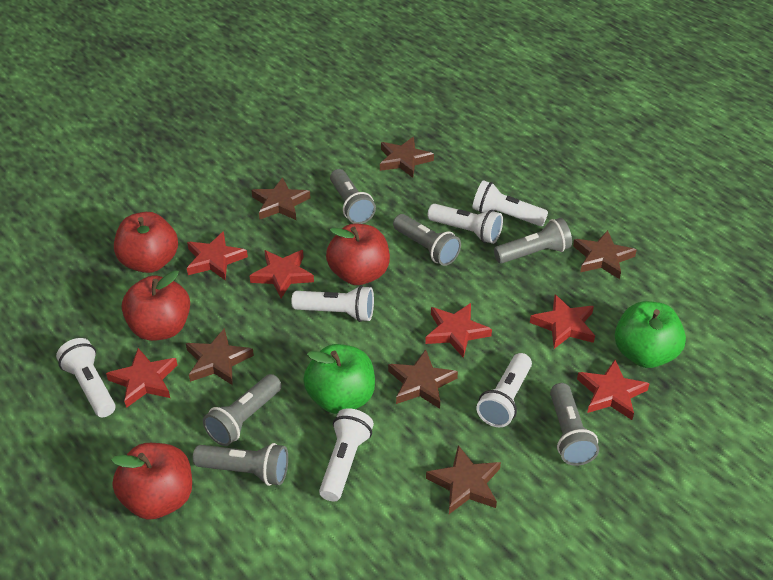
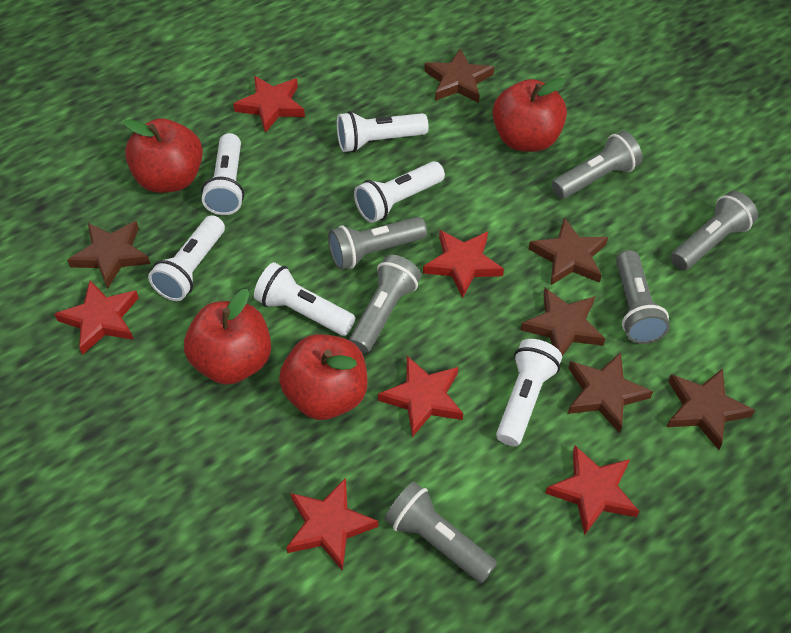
green apple: 2 -> 0

